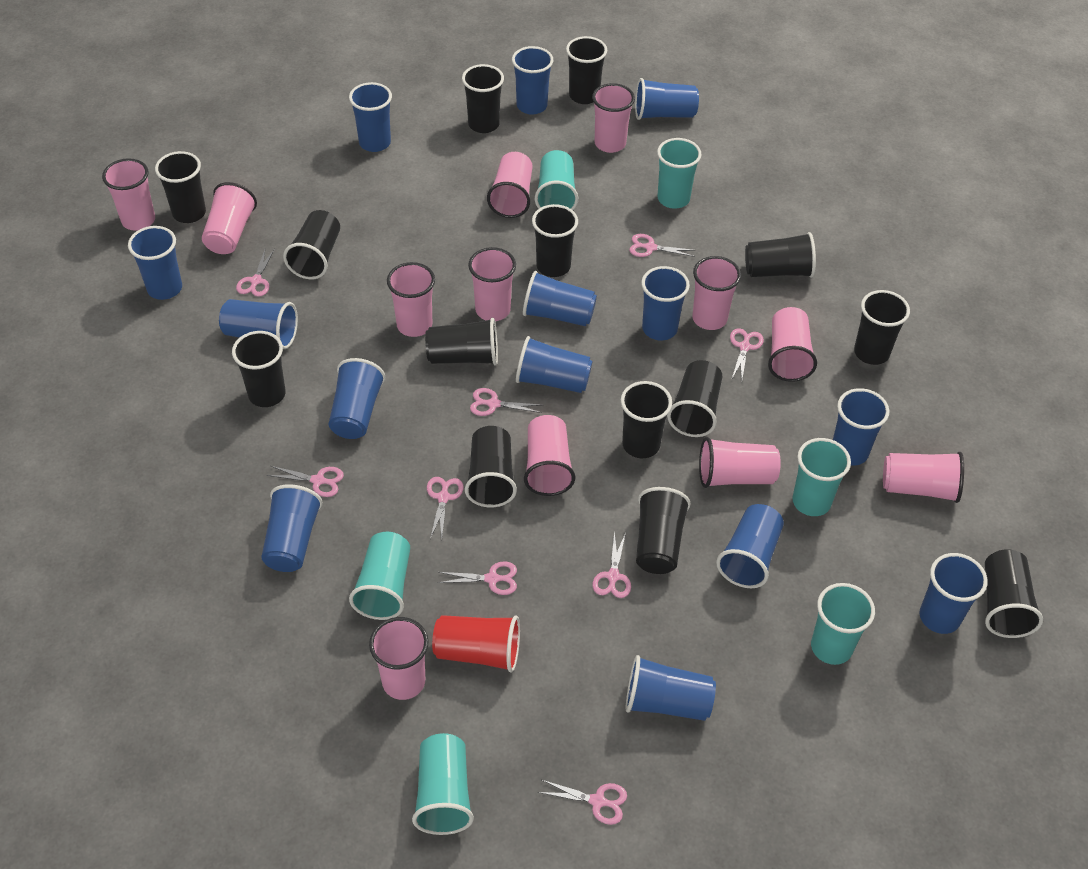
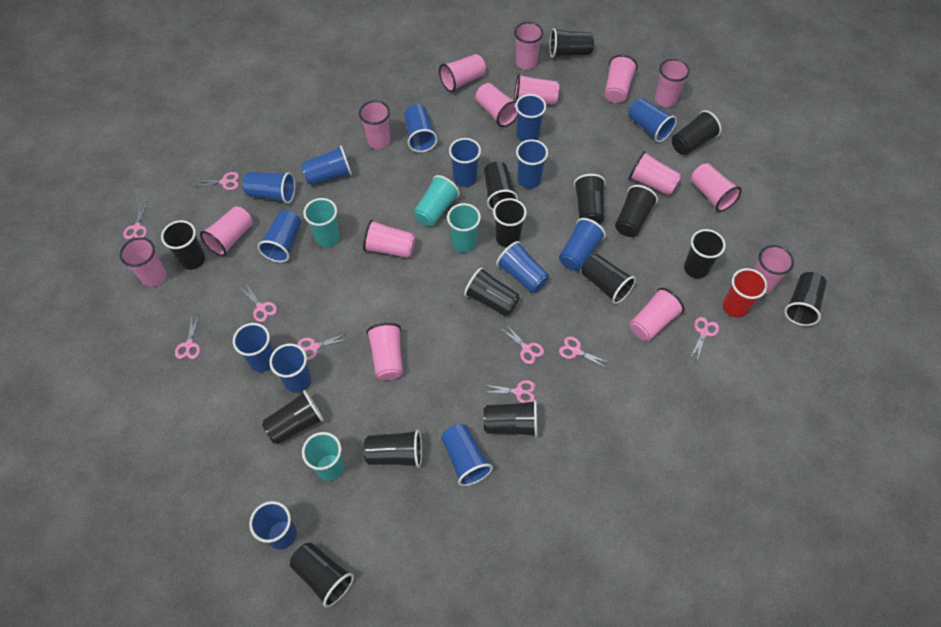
black cup: 14 -> 15
pink cup: 12 -> 15
turquoise cup: 6 -> 4

